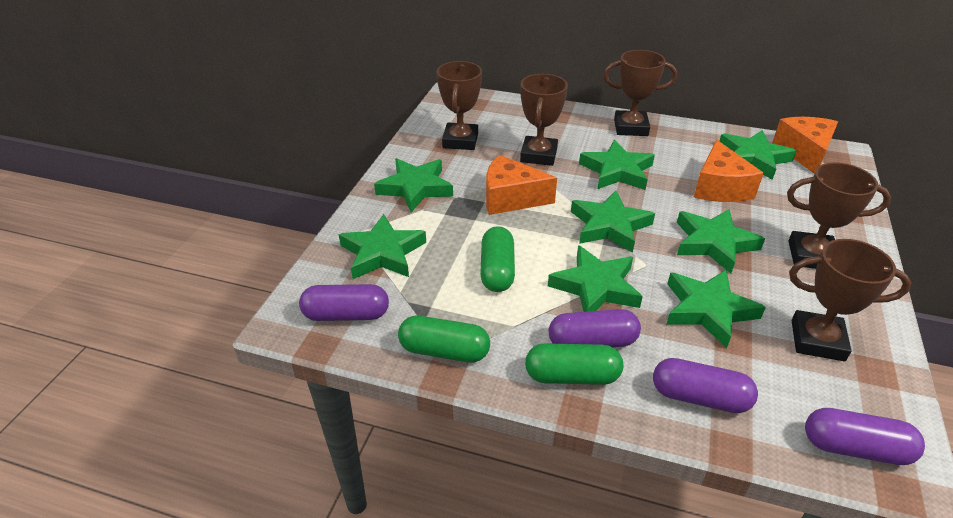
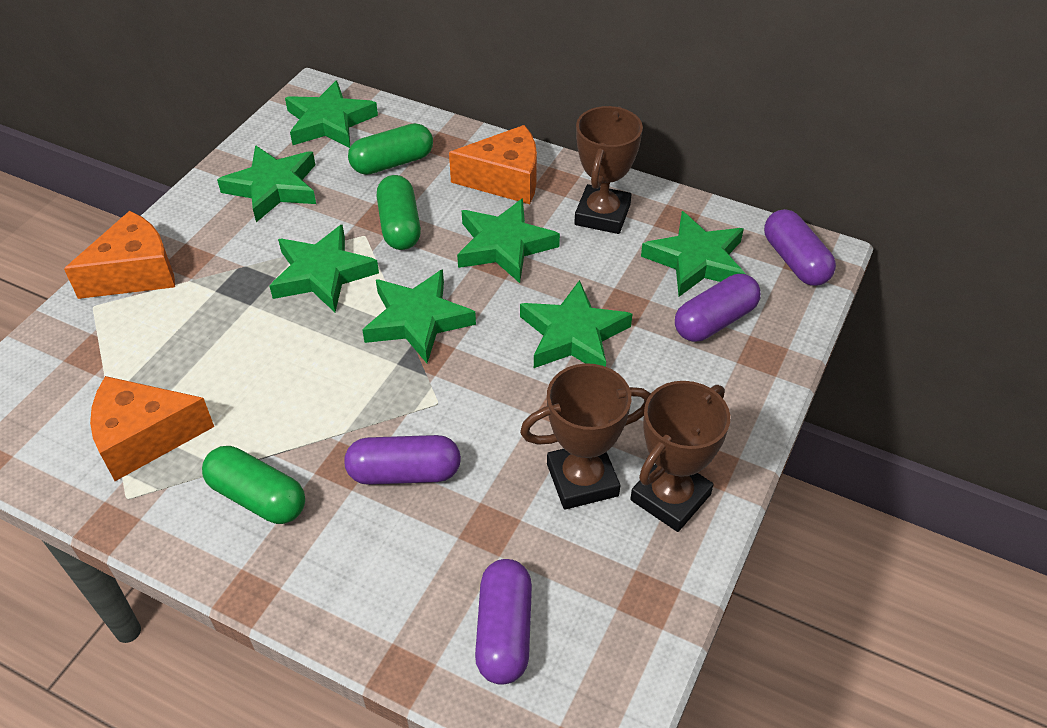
brown trophy: 5 -> 3
green star: 8 -> 7

